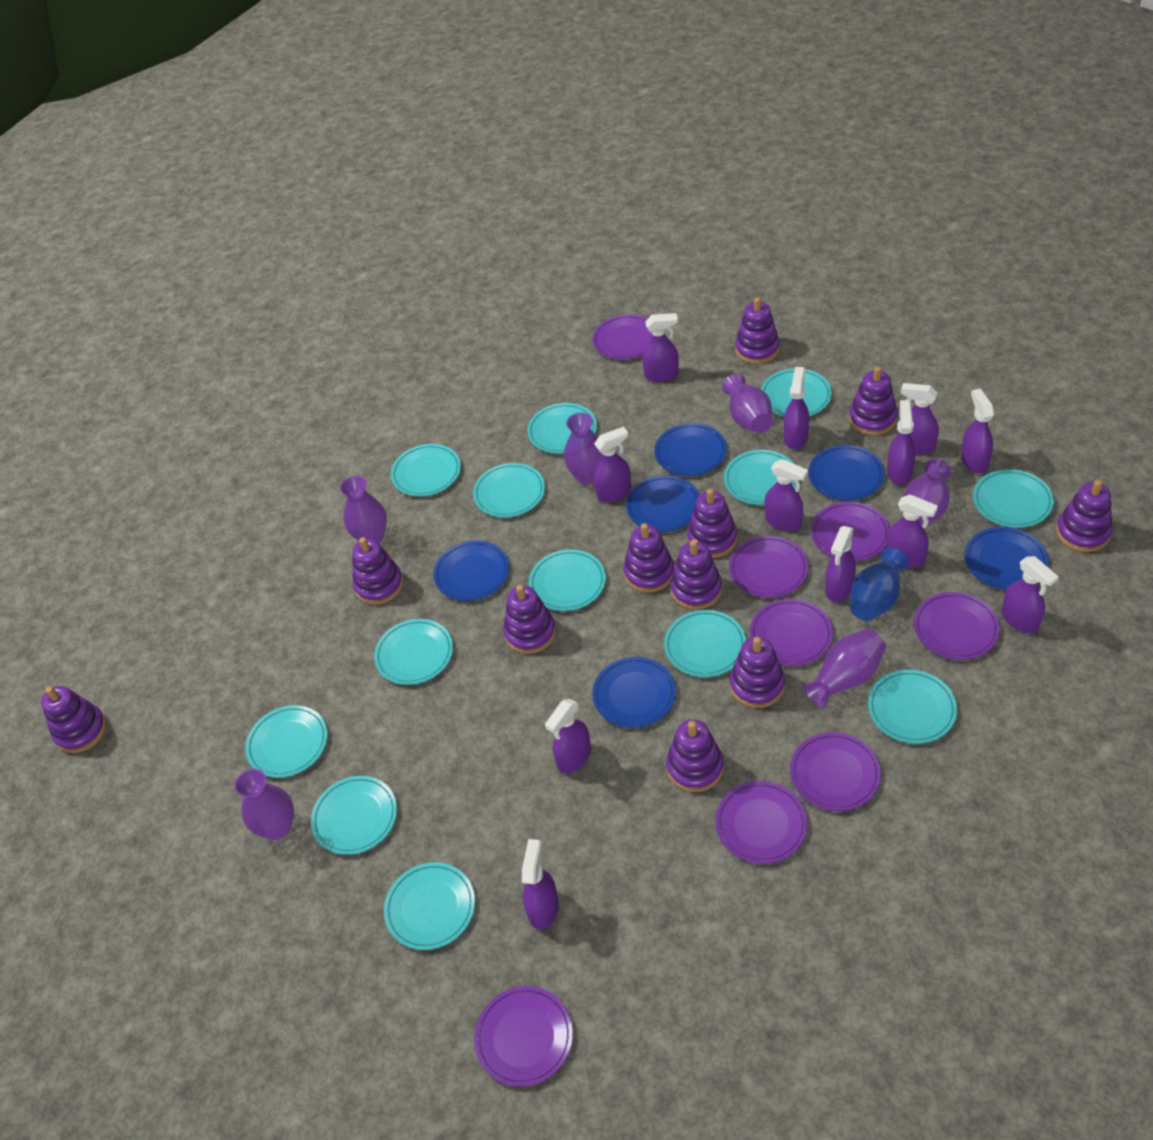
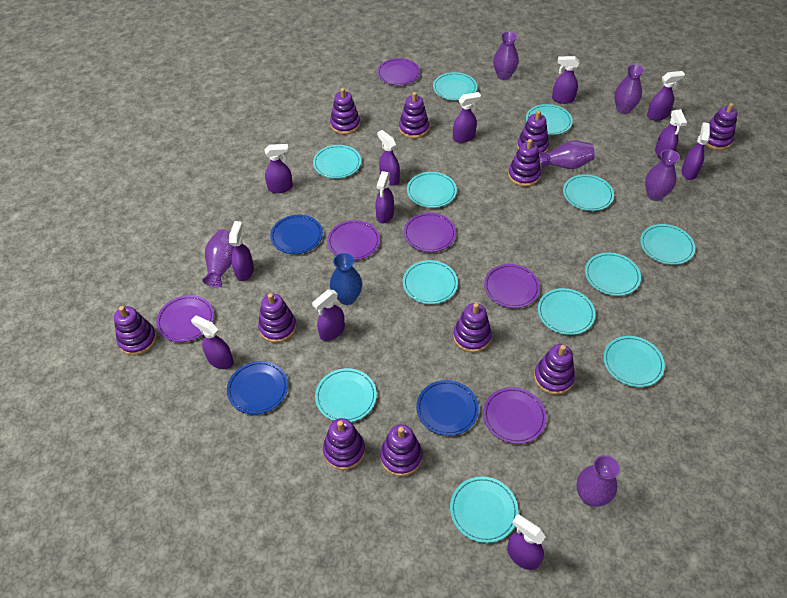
blue plate: 6 -> 3
purple plate: 8 -> 6
turquoise plate: 13 -> 12

